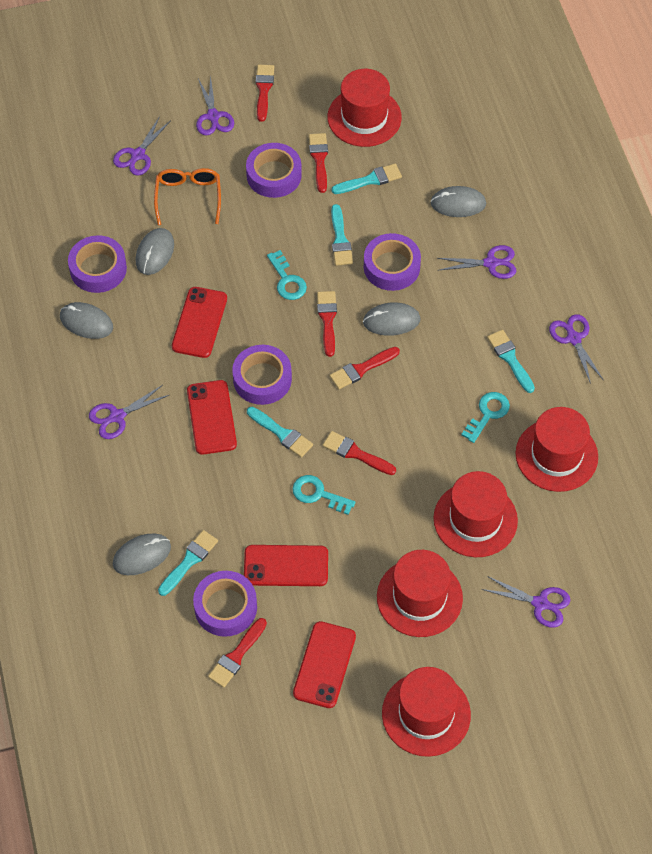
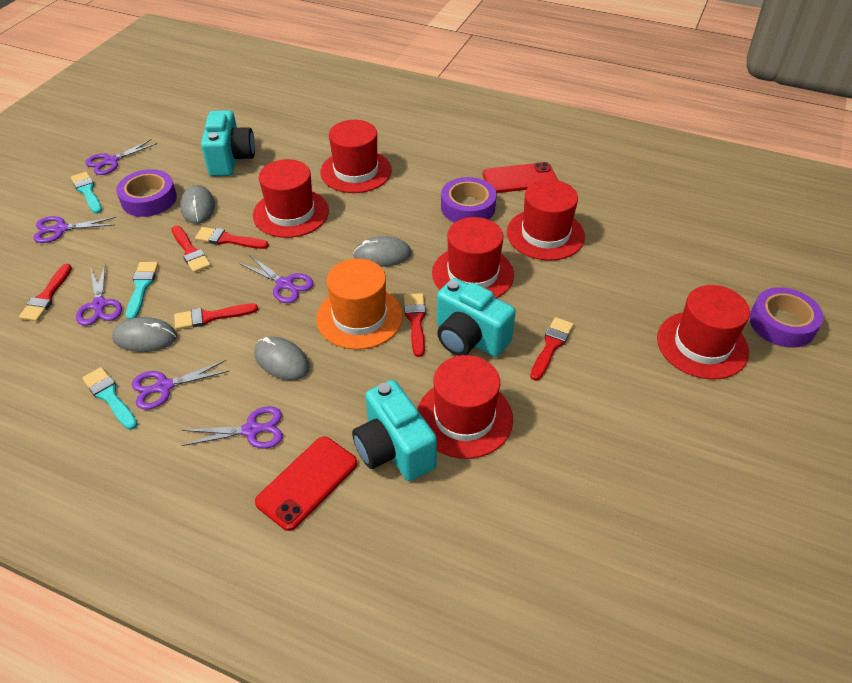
grey mouse: 5 -> 4
orange glasses: 1 -> 0
orange hat: 0 -> 1
purple tape: 5 -> 3
red hat: 5 -> 6
red phone: 4 -> 2
turquoise brush: 5 -> 3
turquoise camera: 0 -> 3
turquoise key: 3 -> 0

